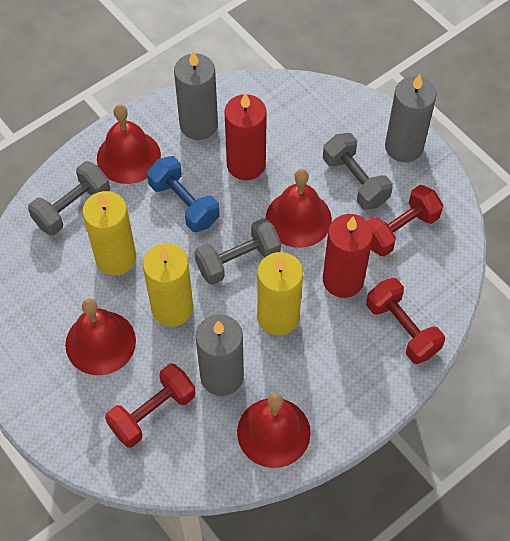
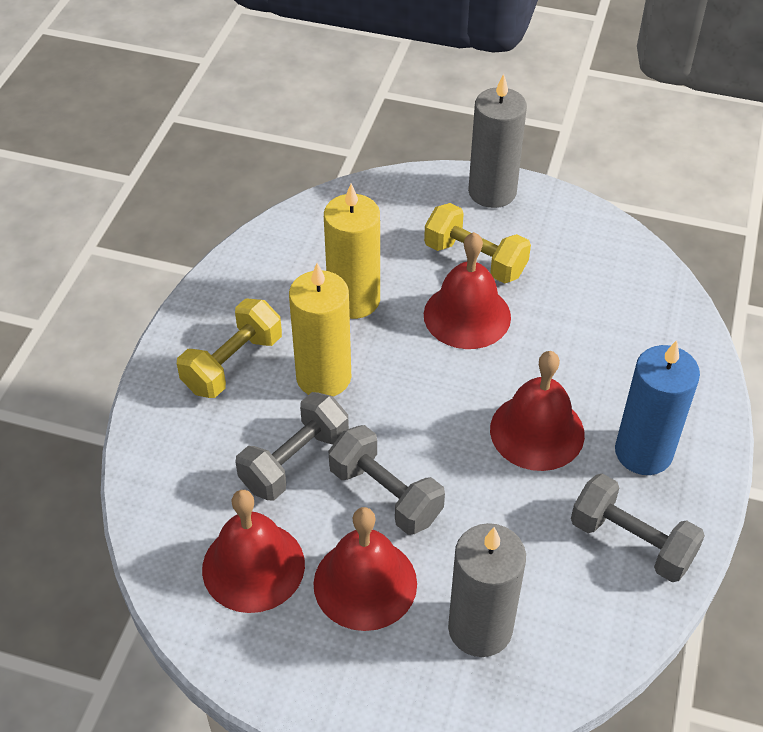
blue candle: 0 -> 1
blue dumbbell: 1 -> 0
grey candle: 3 -> 2
red candle: 2 -> 0
red dumbbell: 3 -> 0
yellow candle: 3 -> 2
yellow dumbbell: 0 -> 2

